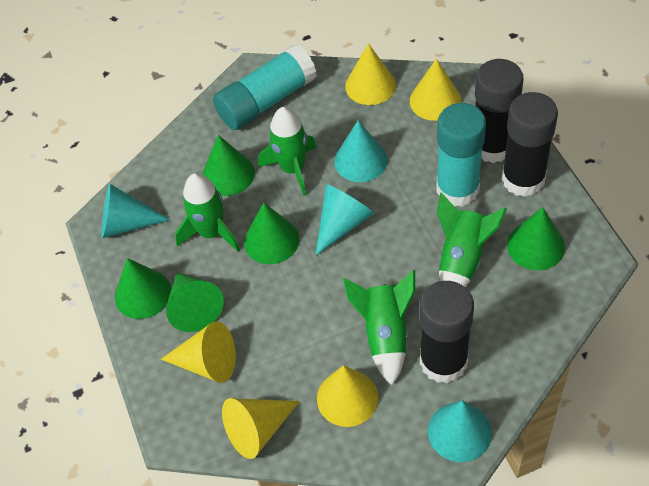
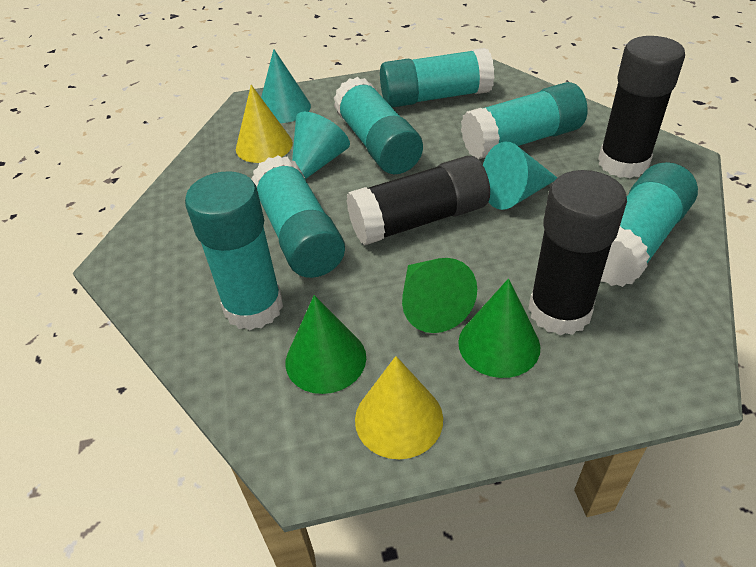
green cone: 5 -> 3
green rocket: 4 -> 0
turquoise cone: 4 -> 3
turquoise glue stick: 2 -> 6
yellow cone: 5 -> 2

